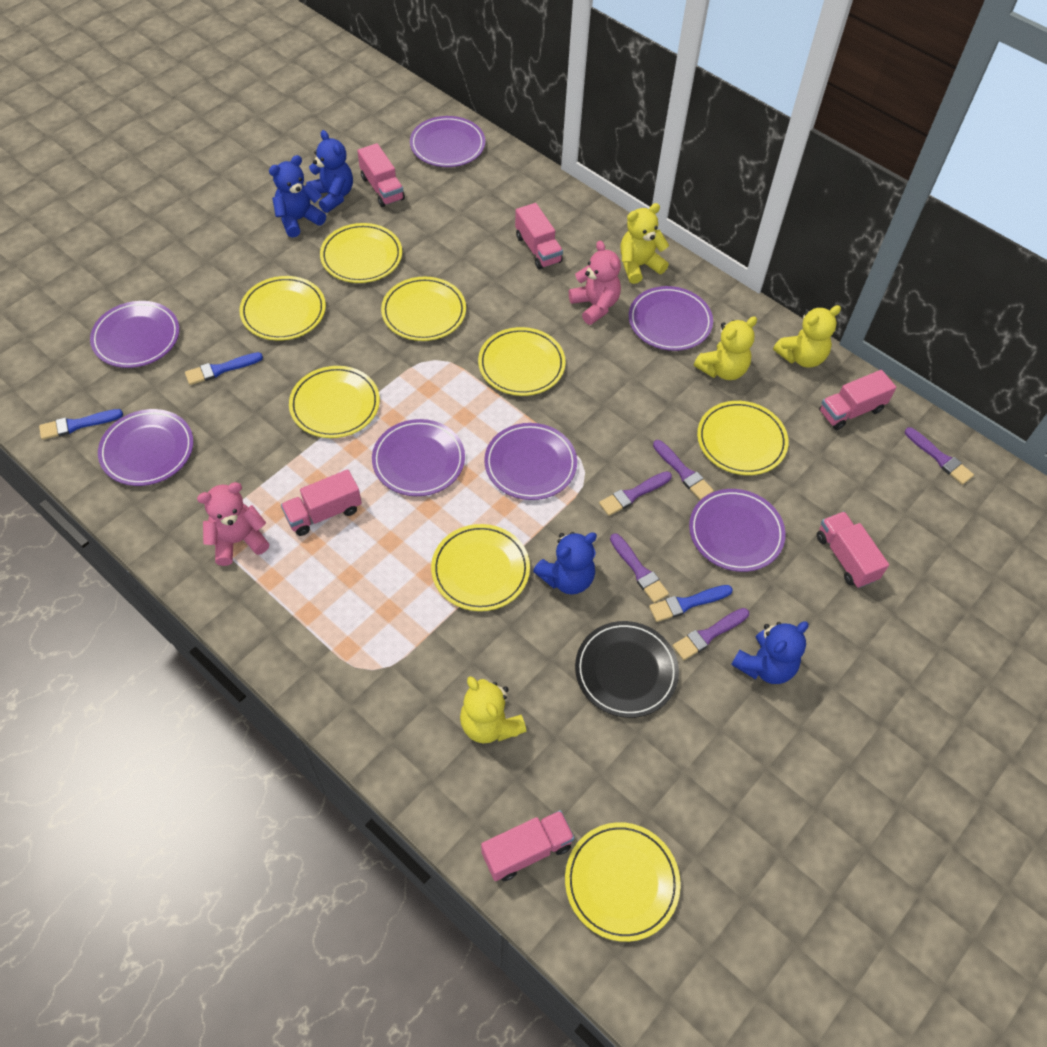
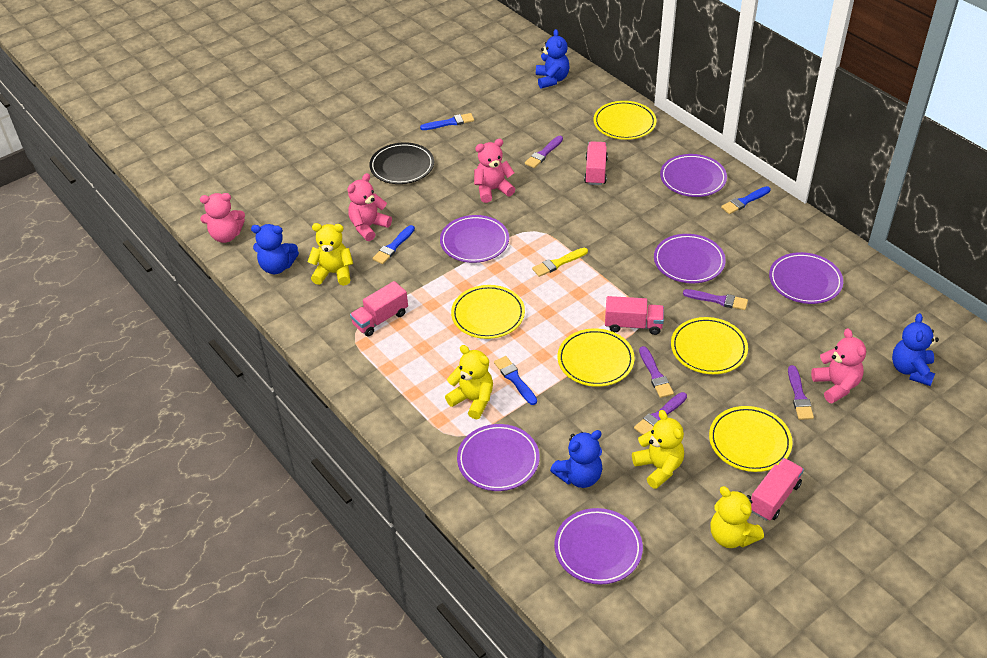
blue brush: 3 -> 4
pink teddy bear: 2 -> 4
pink truck: 6 -> 4
purple plate: 7 -> 6
yellow brush: 0 -> 1
yellow plate: 8 -> 5

